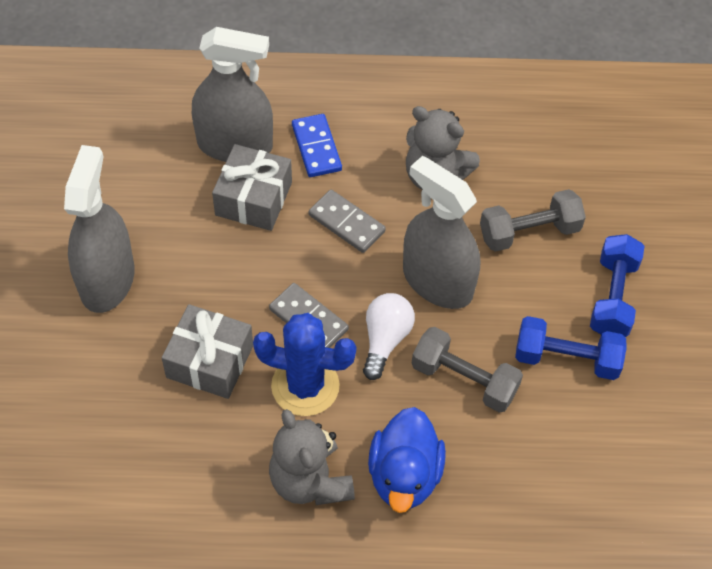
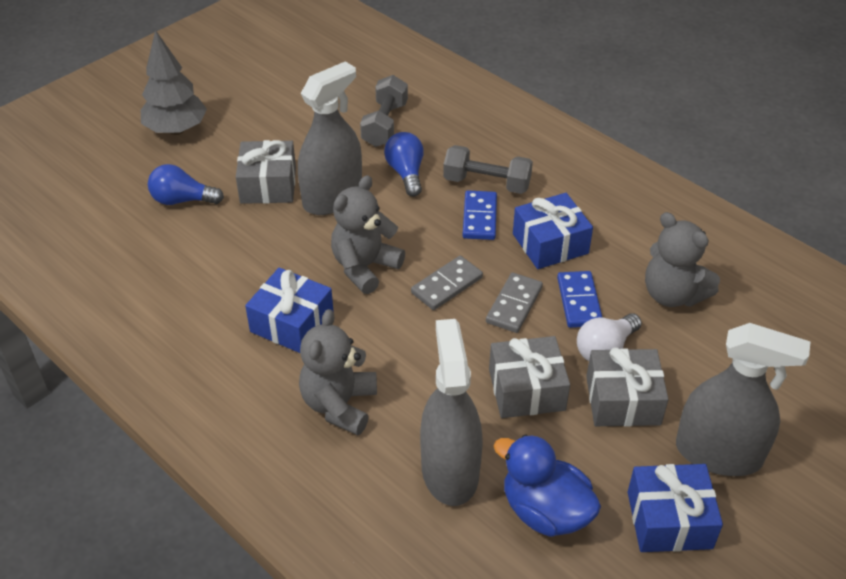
blue cactus: 1 -> 0
blue domino: 1 -> 2
blue dumbbell: 2 -> 0
blue gift: 0 -> 3
blue light bulb: 0 -> 2
grey gift: 2 -> 3
grey teddy bear: 2 -> 3
grey tree: 0 -> 1

